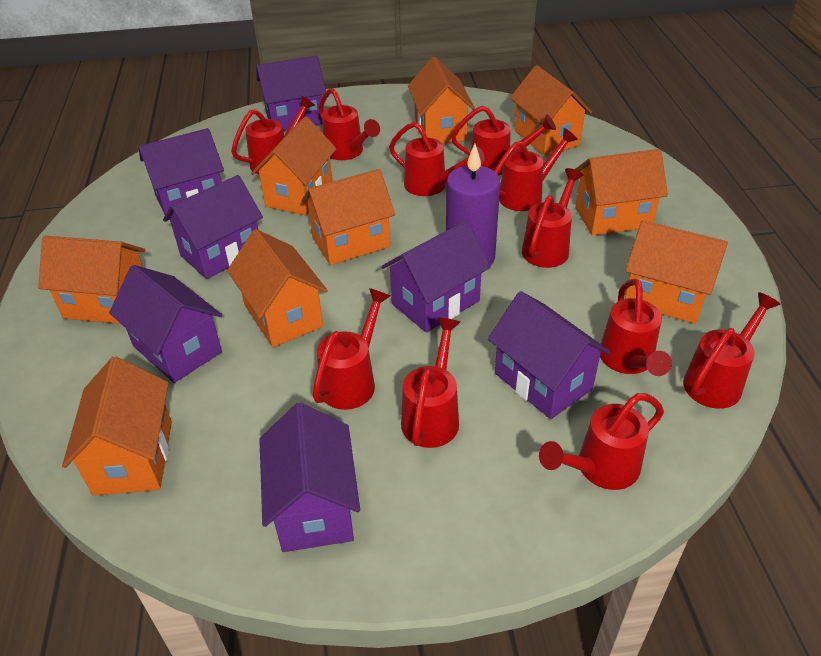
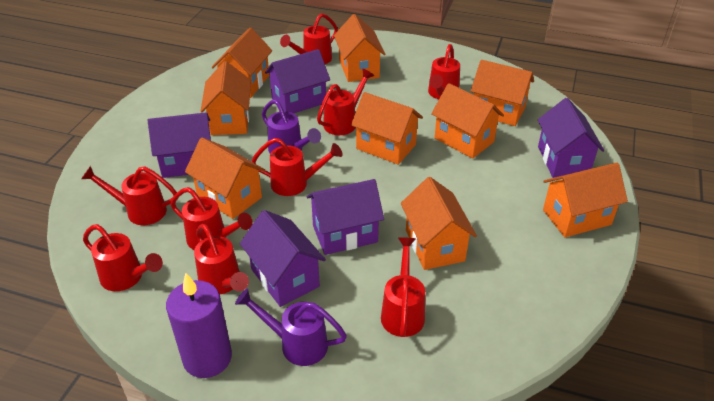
purple house: 7 -> 5
purple watering can: 0 -> 2
red watering can: 11 -> 9

